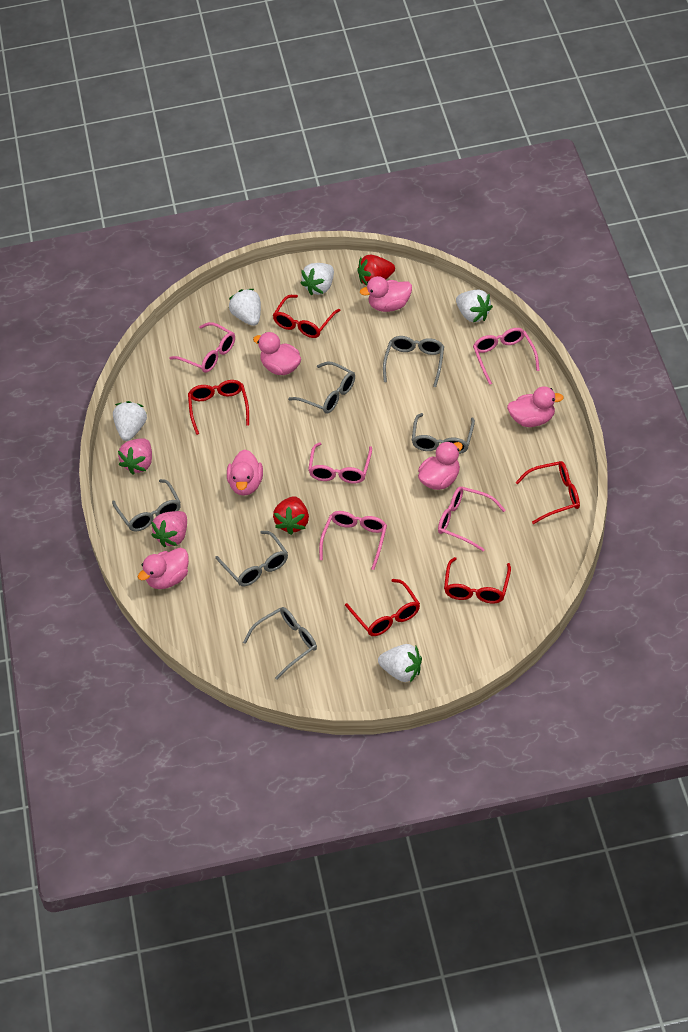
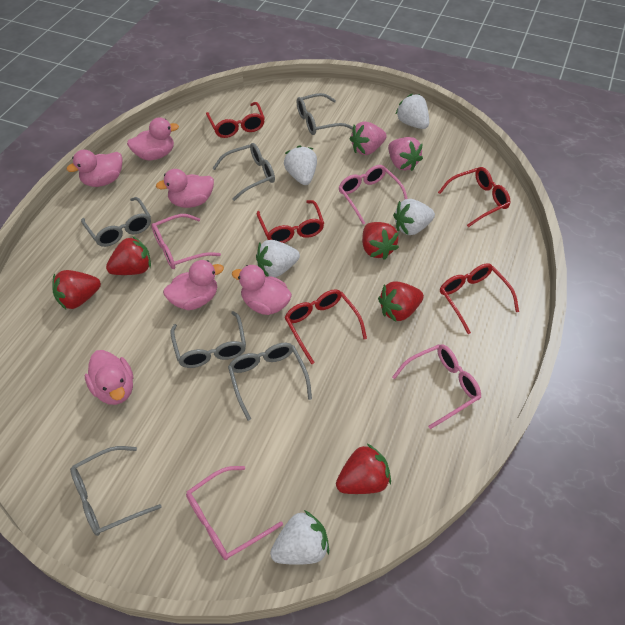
pink glasses: 5 -> 4
red strawberry: 2 -> 5

